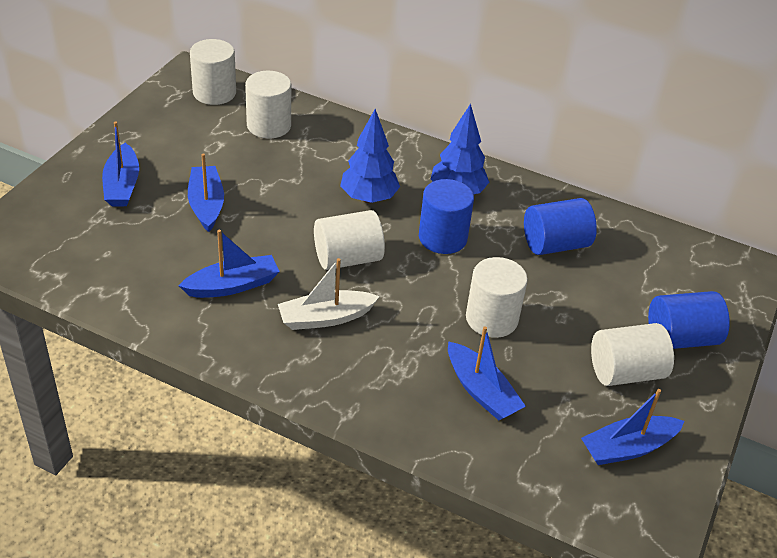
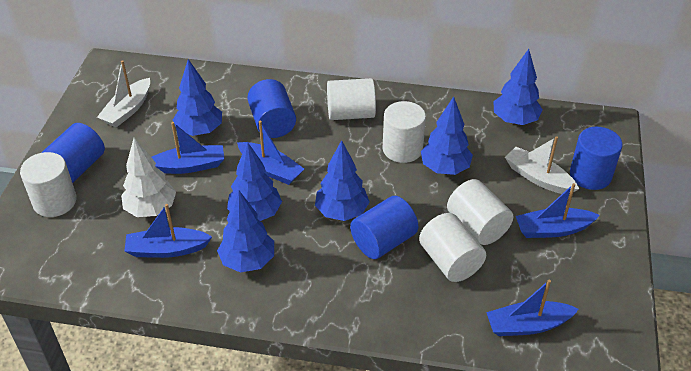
blue cylinder: 3 -> 4
blue tree: 2 -> 6
white boat: 1 -> 2
white tree: 0 -> 1

